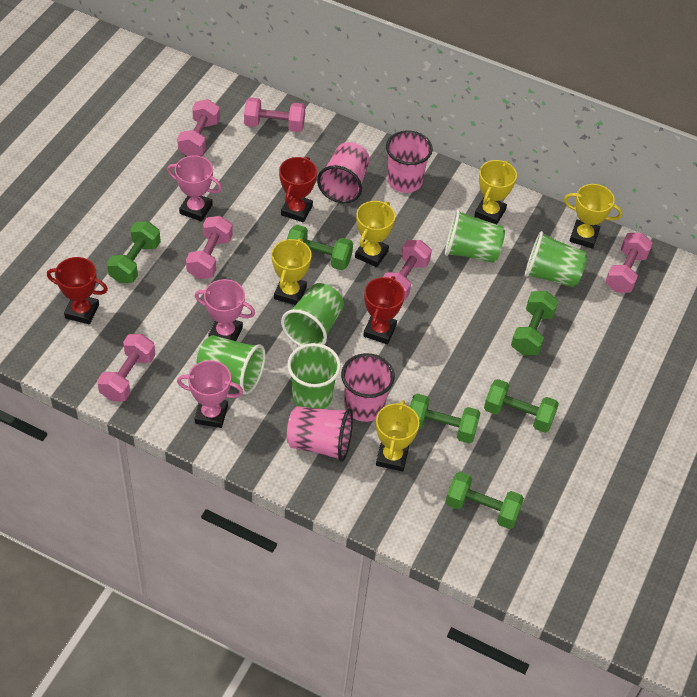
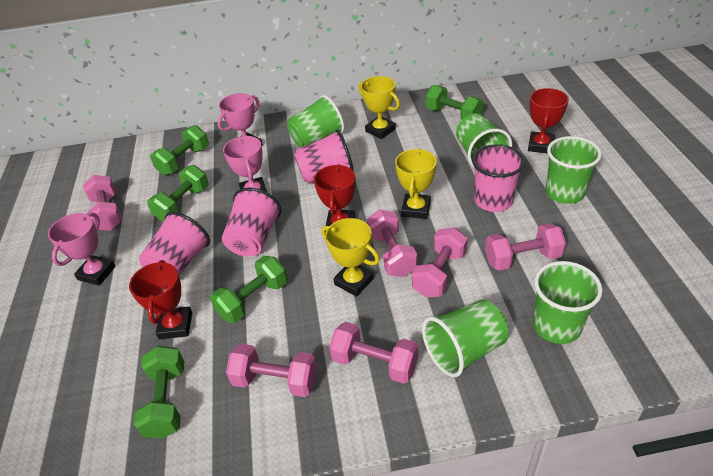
green dumbbell: 6 -> 5
yellow trophy: 5 -> 3

